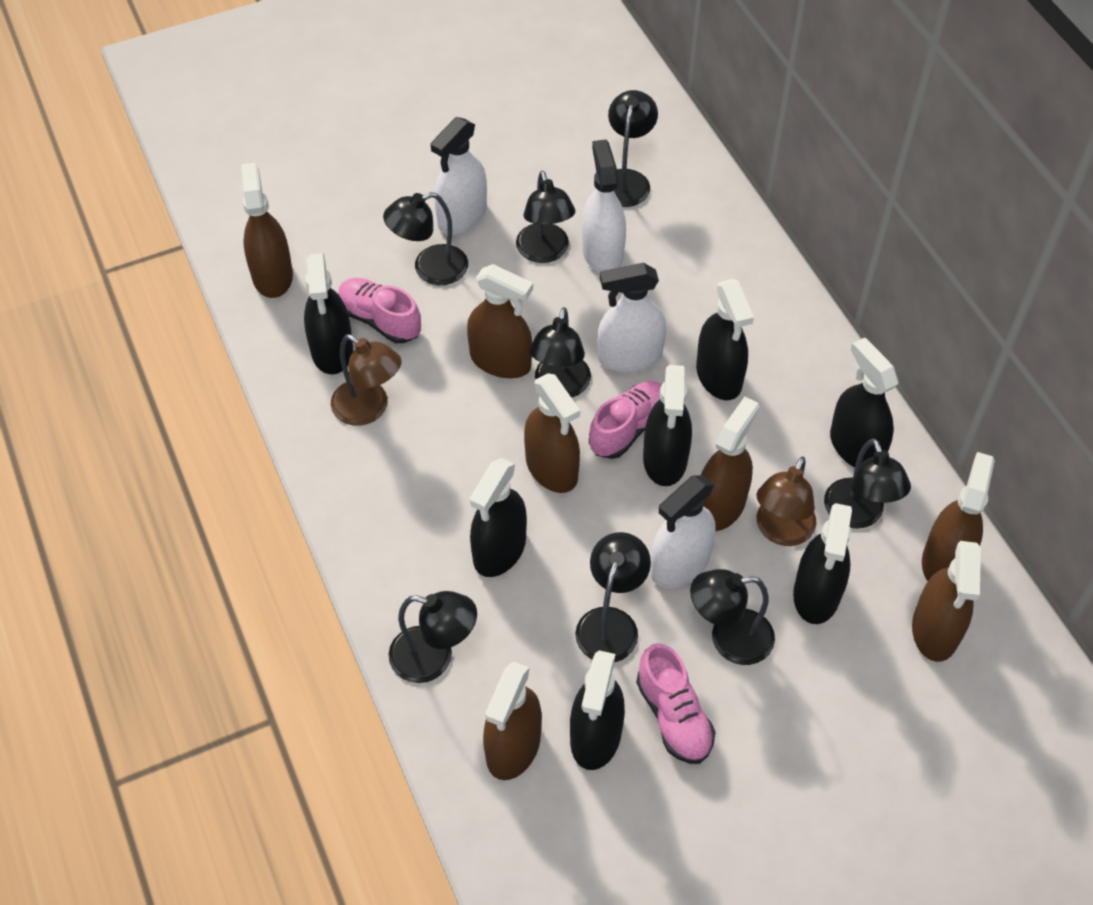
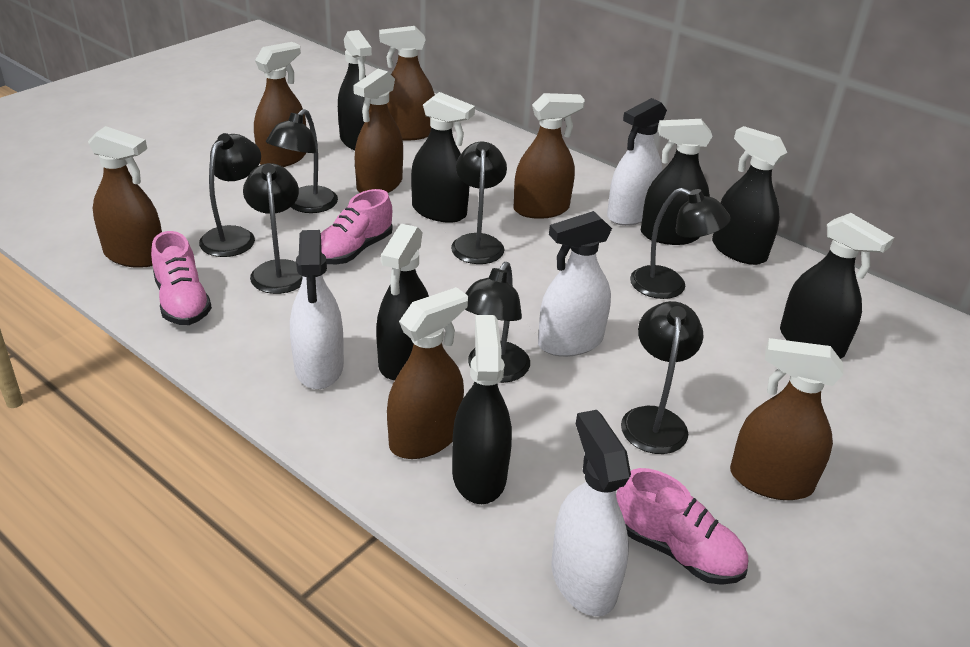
black lamp: 8 -> 7
brown lamp: 2 -> 0

